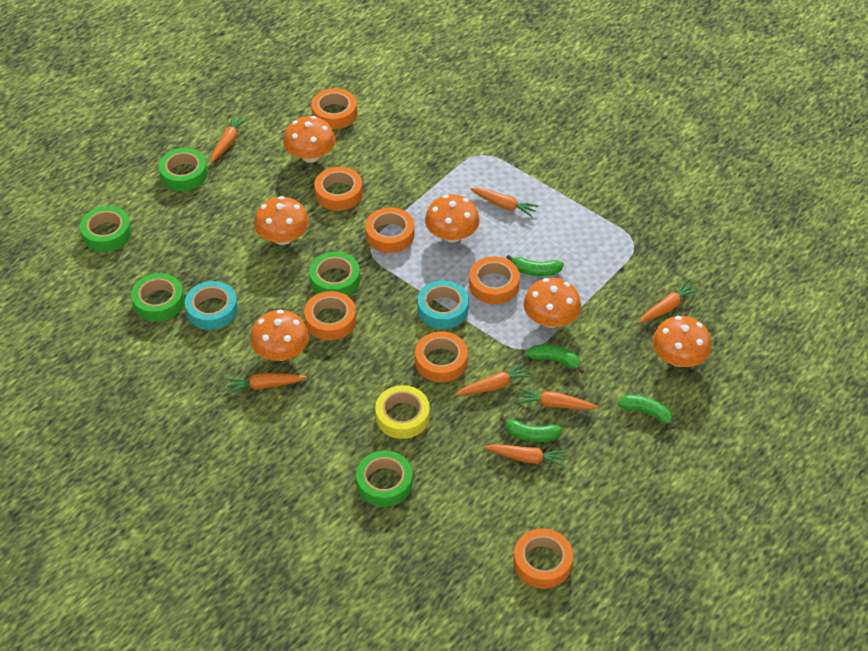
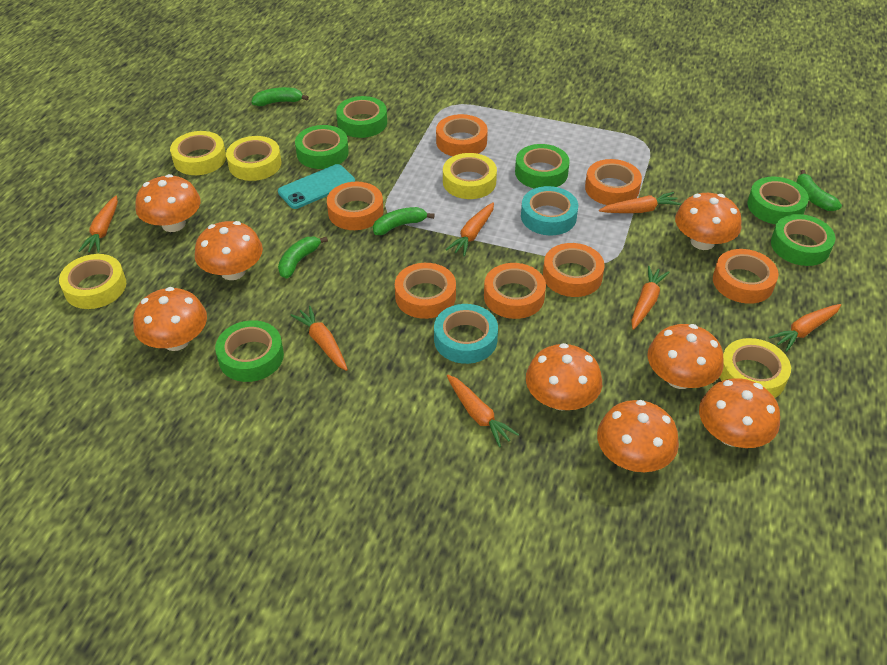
green tape: 5 -> 6
orange mushroom: 6 -> 8
turquoise phone: 0 -> 1
yellow tape: 1 -> 5

